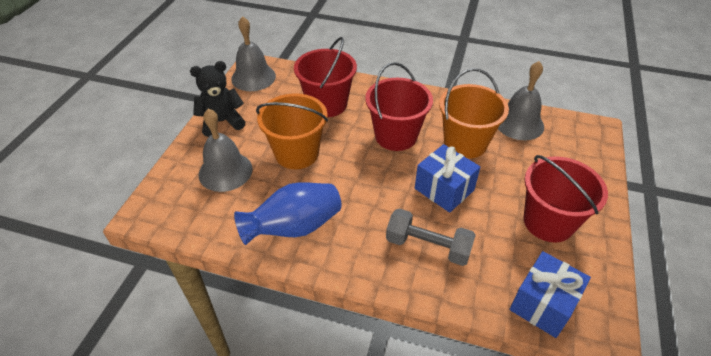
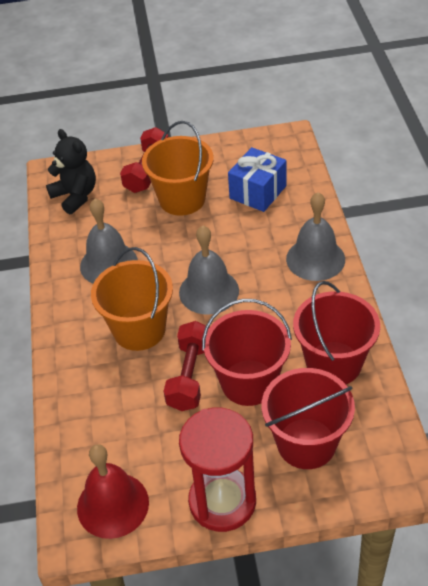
blue gift: 2 -> 1
blue vase: 1 -> 0
grey dumbbell: 1 -> 0
red bell: 0 -> 1
red dumbbell: 0 -> 2
red hourglass: 0 -> 1

